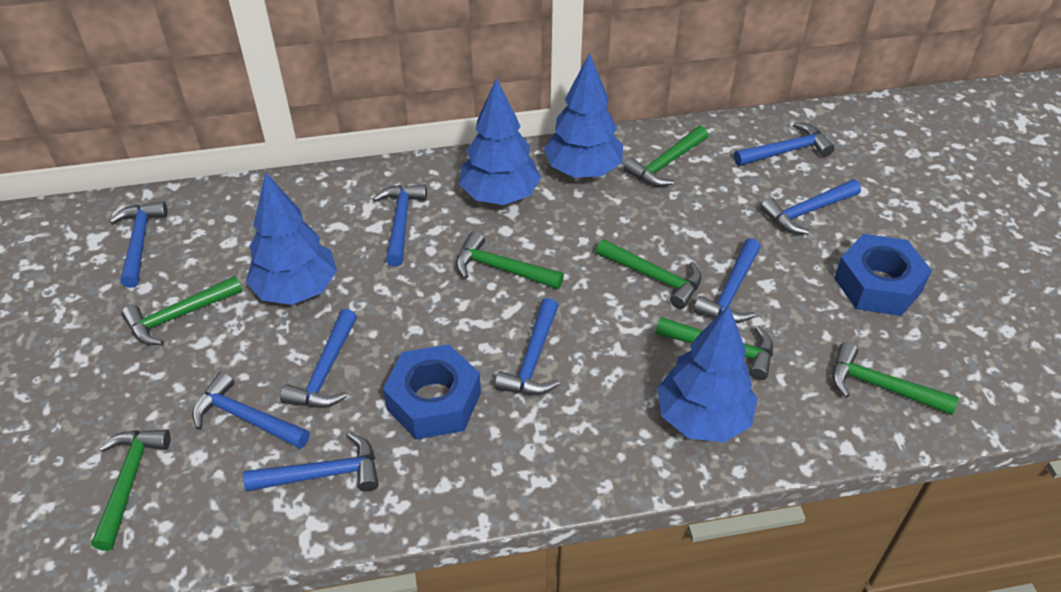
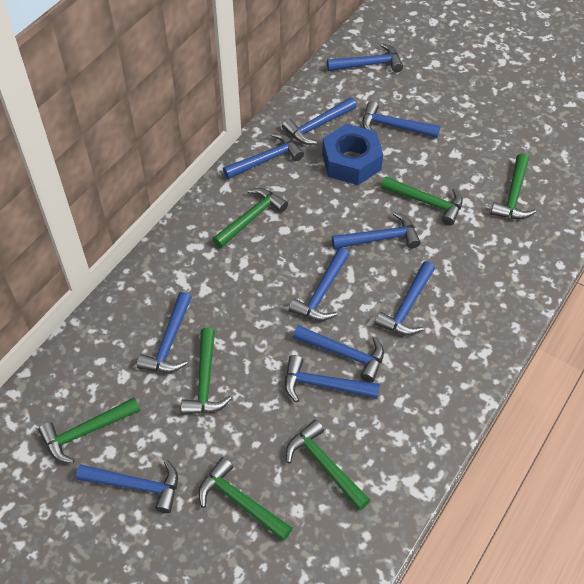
blue hammer: 9 -> 11
blue nut: 2 -> 1
blue tree: 4 -> 0

